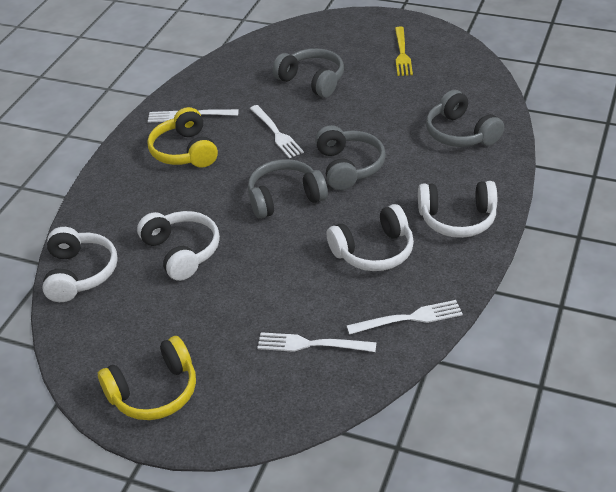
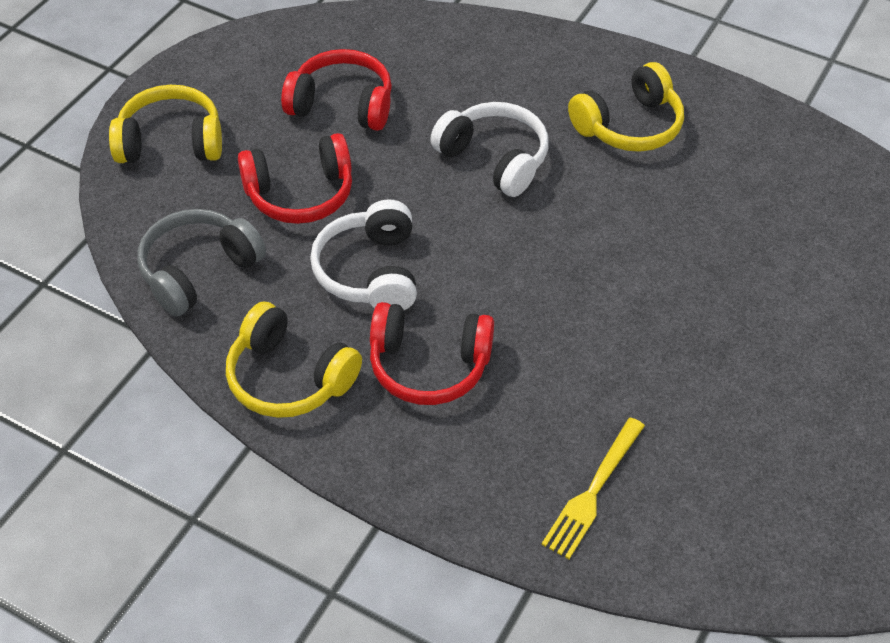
grey headphones: 4 -> 1
red headphones: 0 -> 3
white fork: 4 -> 0
white headphones: 4 -> 2
yellow headphones: 2 -> 3

